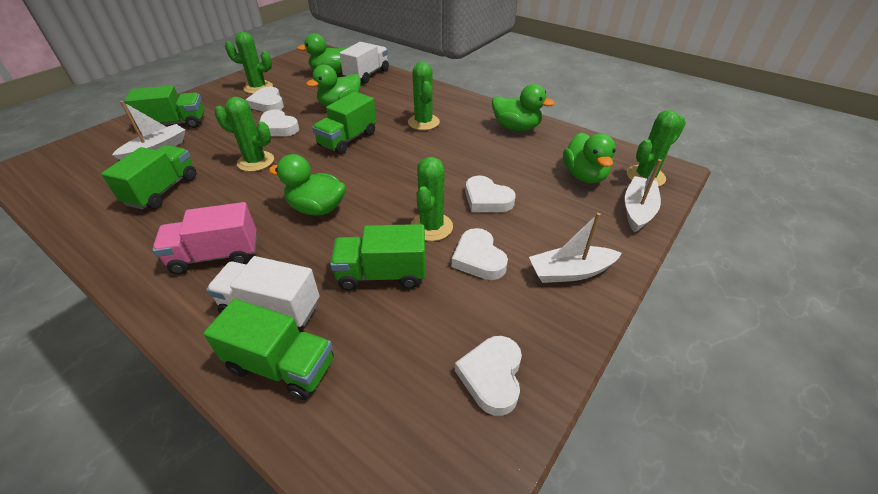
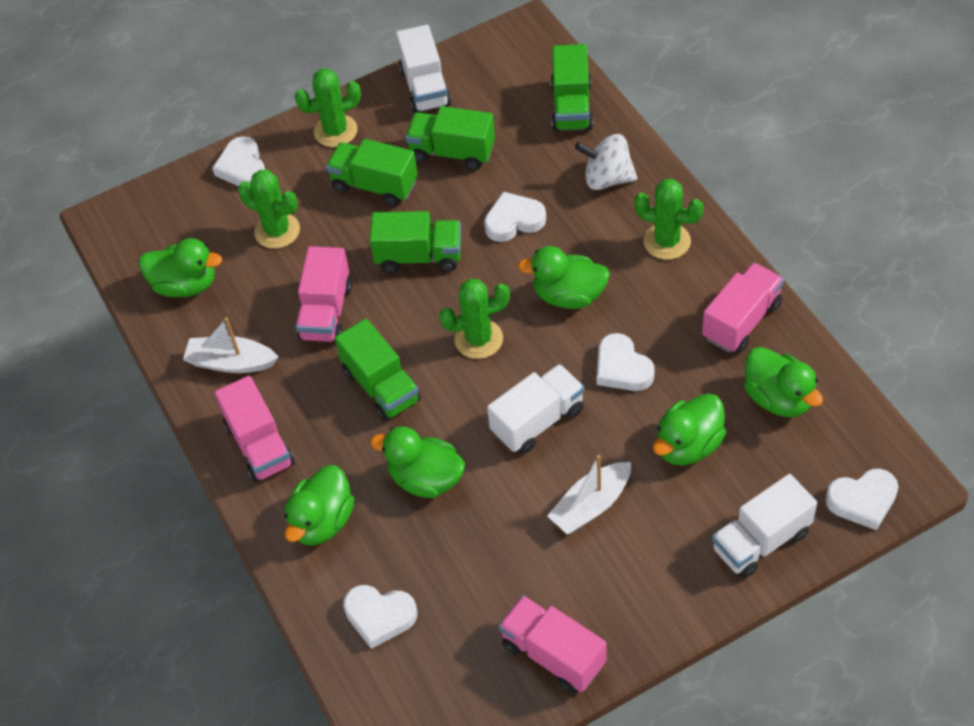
green cactus: 5 -> 4
green duck: 5 -> 6
pink truck: 1 -> 4
white boat: 3 -> 2
white spinning top: 0 -> 1
white truck: 2 -> 3

